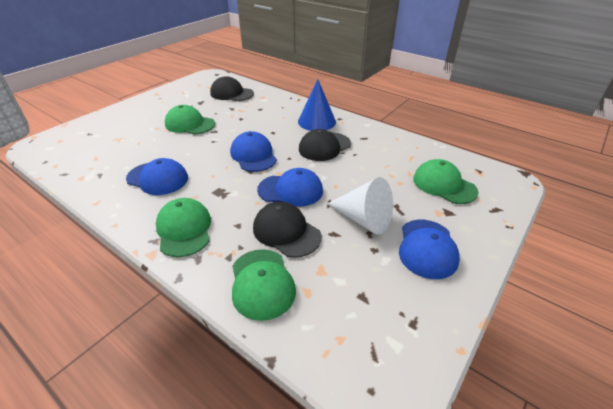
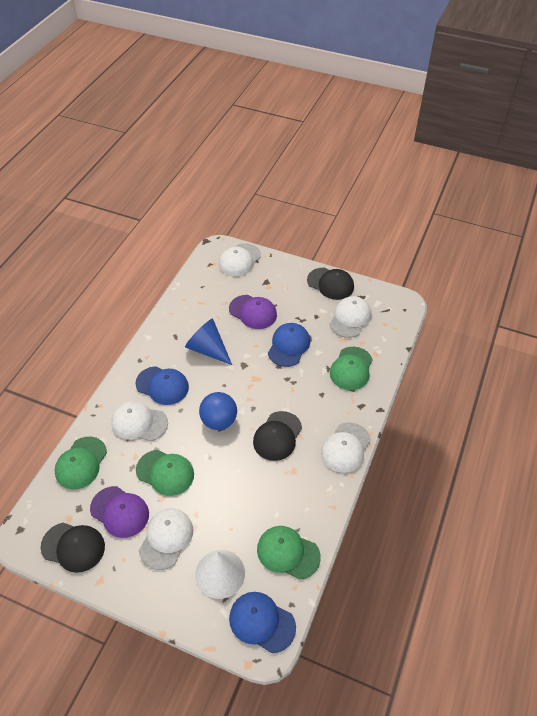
blue ball: 0 -> 1
blue cap: 4 -> 3
purple cap: 0 -> 2
white cap: 0 -> 5

